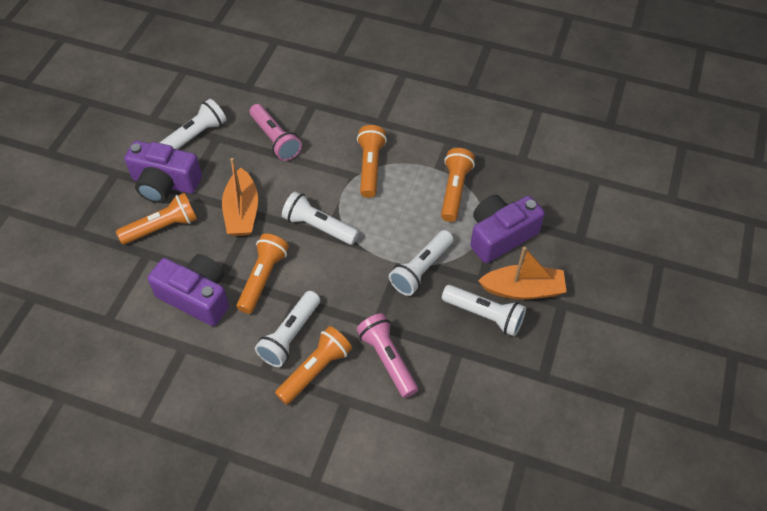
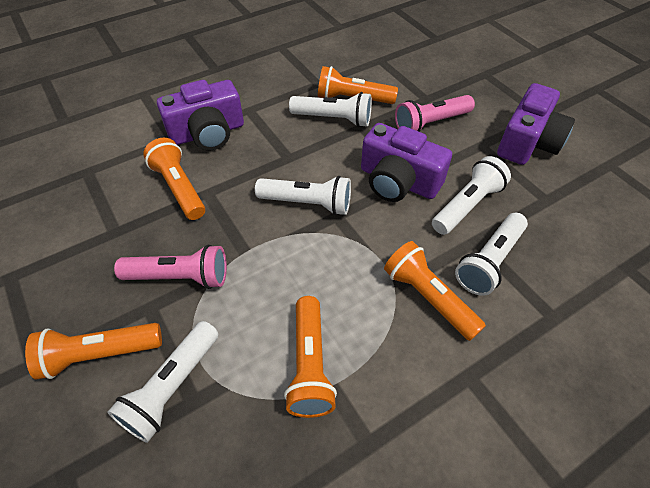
orange boat: 2 -> 0

